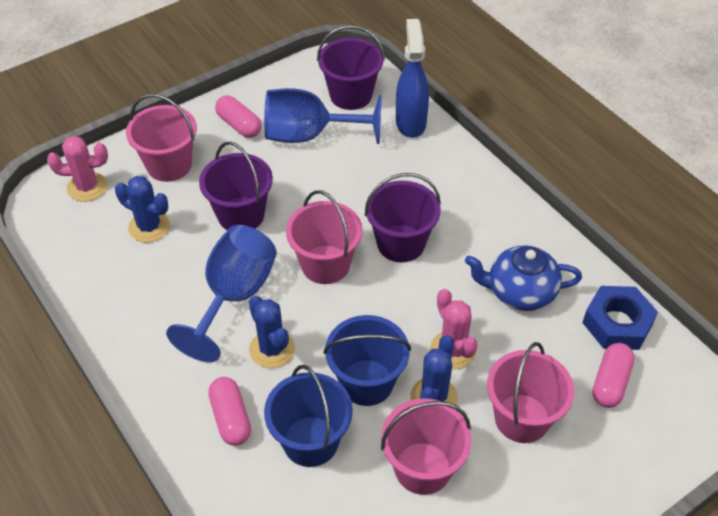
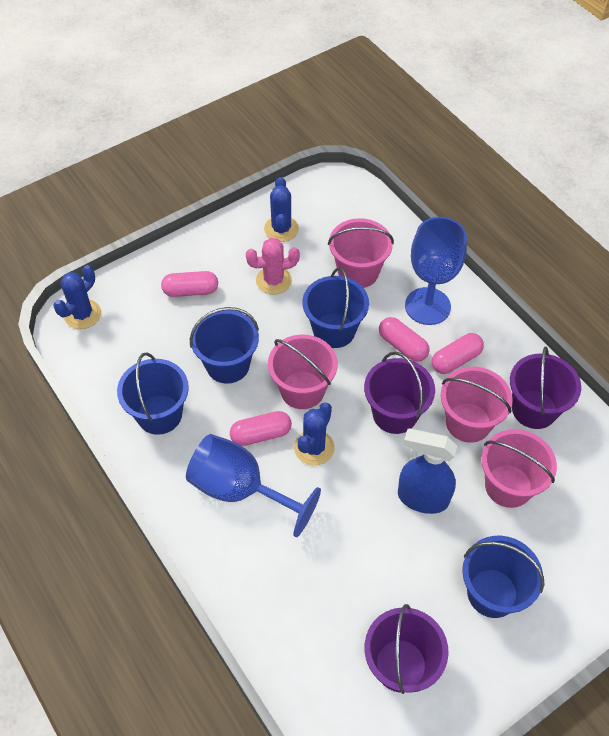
blue bucket: 2 -> 4
blue nut: 1 -> 0
blue teapot: 1 -> 0
pink cactus: 2 -> 1
pink capsule: 3 -> 4

